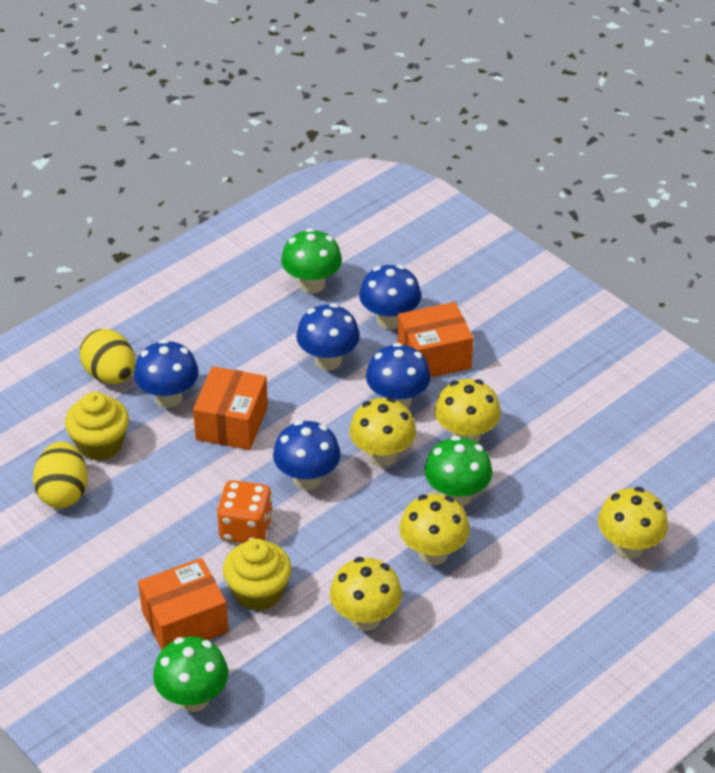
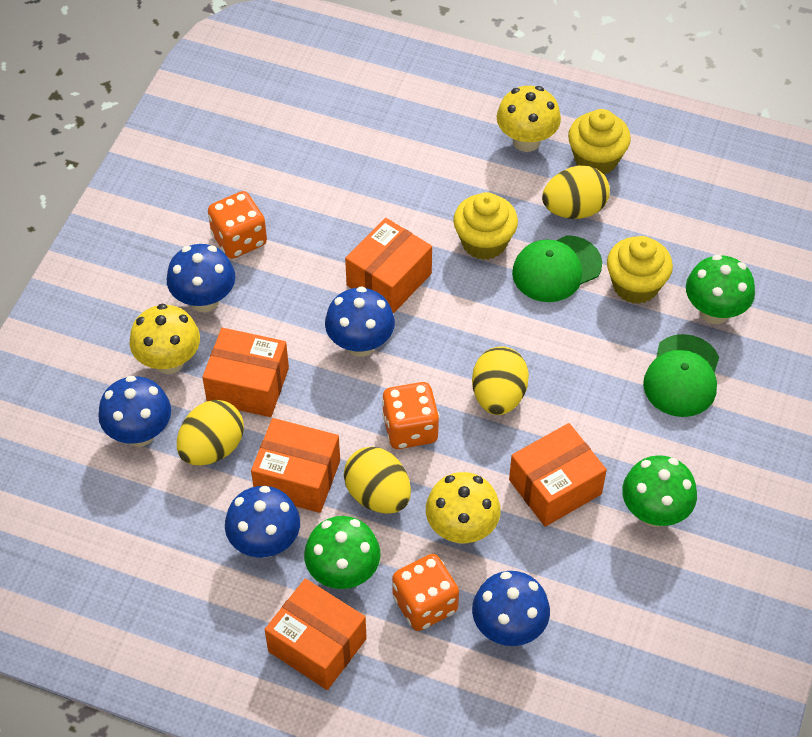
green cap: 0 -> 2
orange box: 3 -> 5
orange dice: 1 -> 3
yellow cupcake: 2 -> 3
yellow egg: 2 -> 4
yellow mushroom: 5 -> 3

